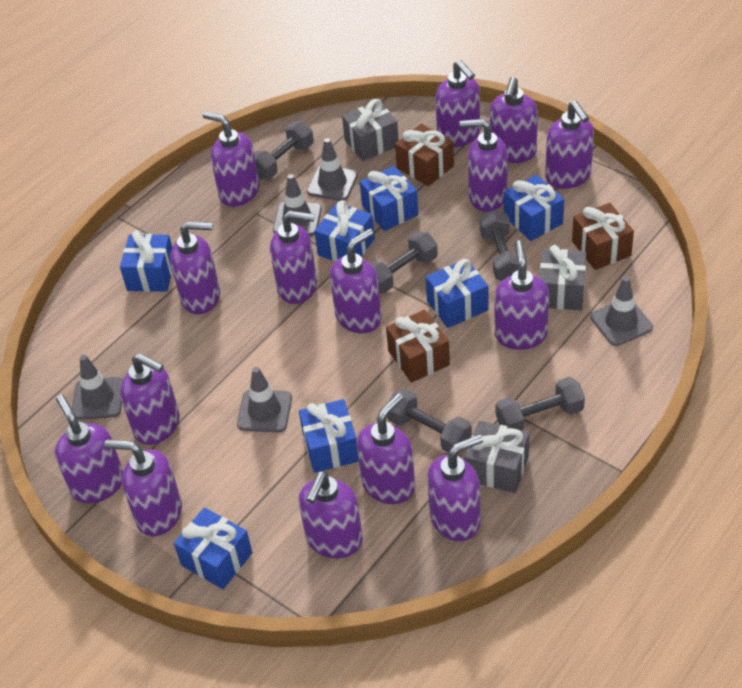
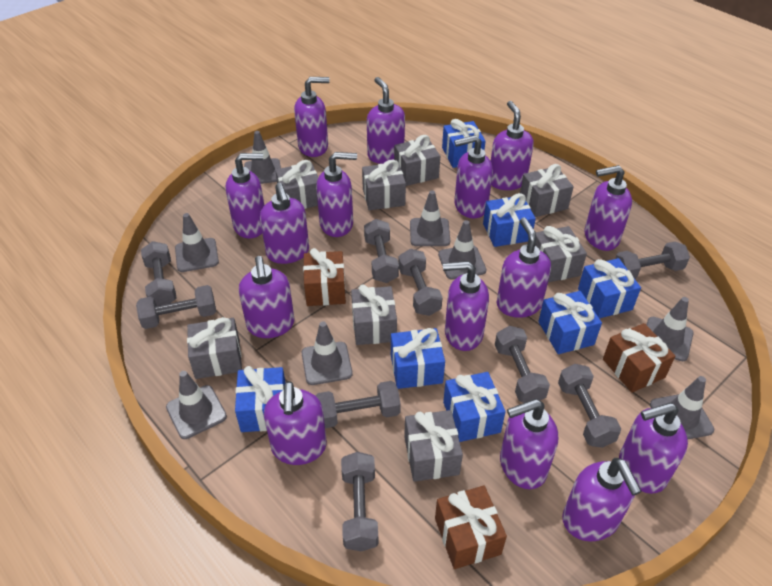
grey dumbbell: 5 -> 9
grey gift: 3 -> 8
grey traffic cone: 5 -> 8

